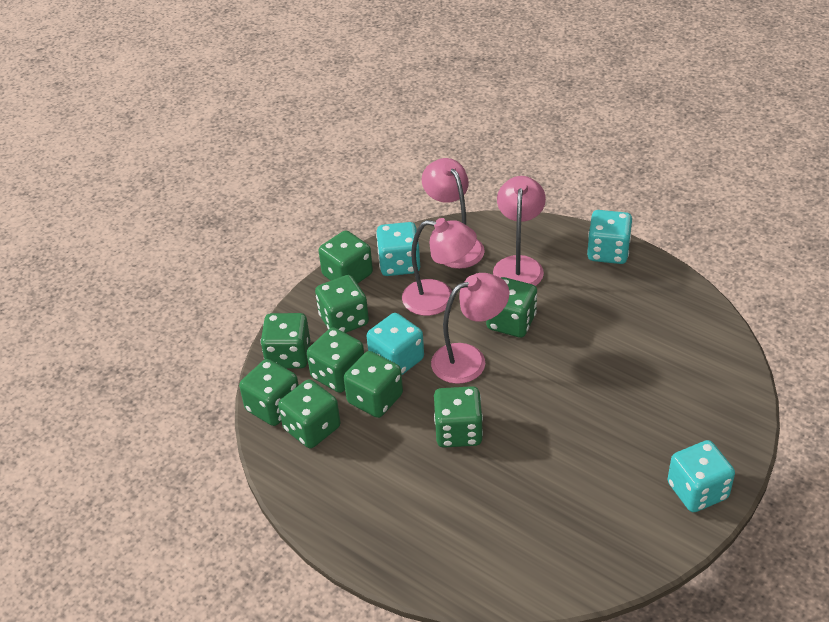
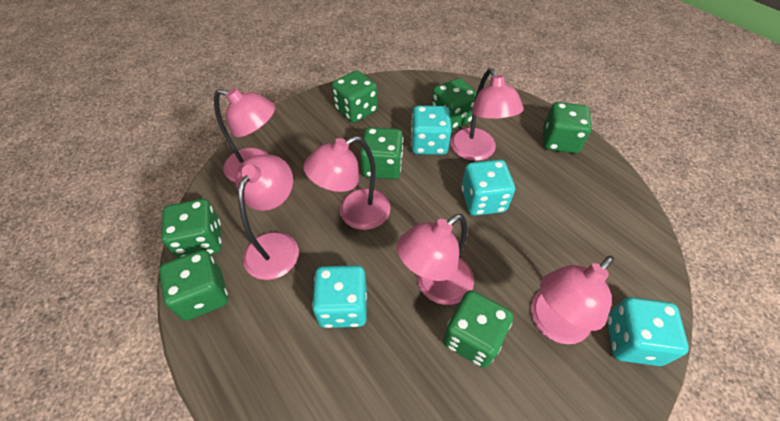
green dice: 9 -> 7
pink lamp: 4 -> 6

